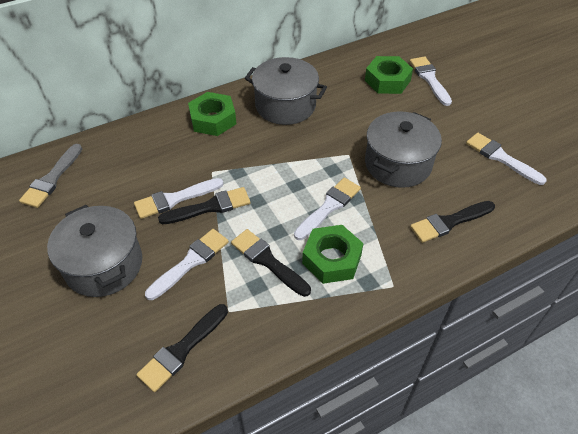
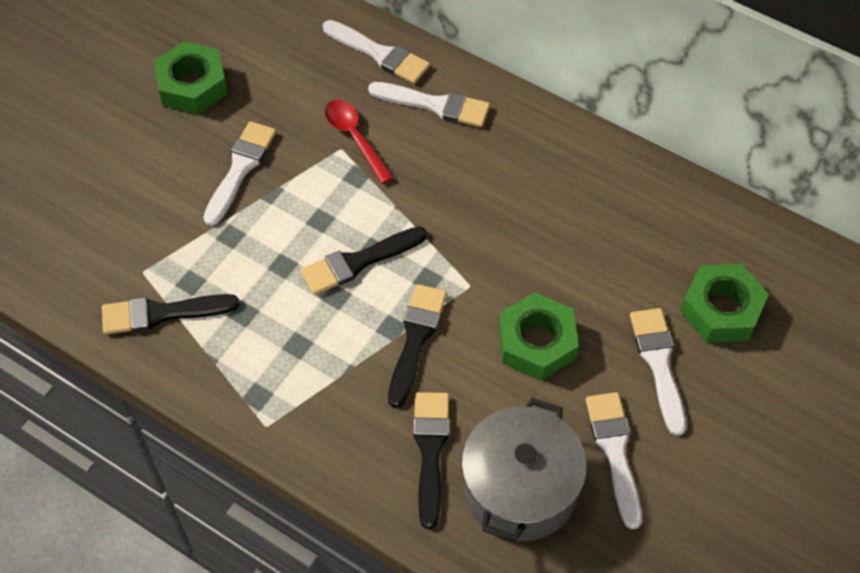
grey brush: 1 -> 0
grey pot: 3 -> 1
red spoon: 0 -> 1

